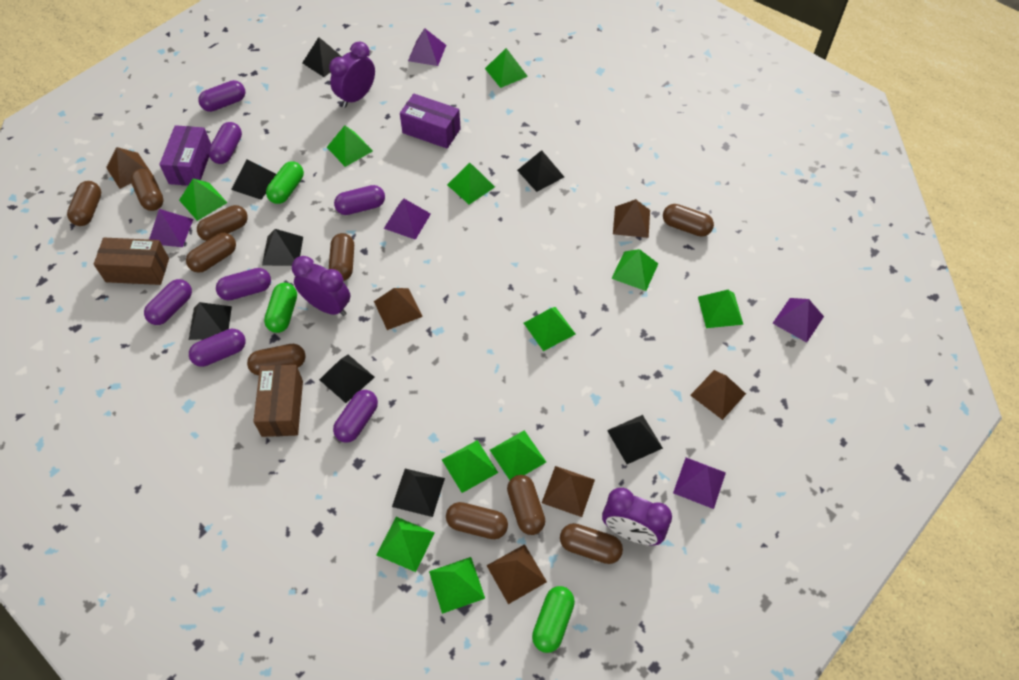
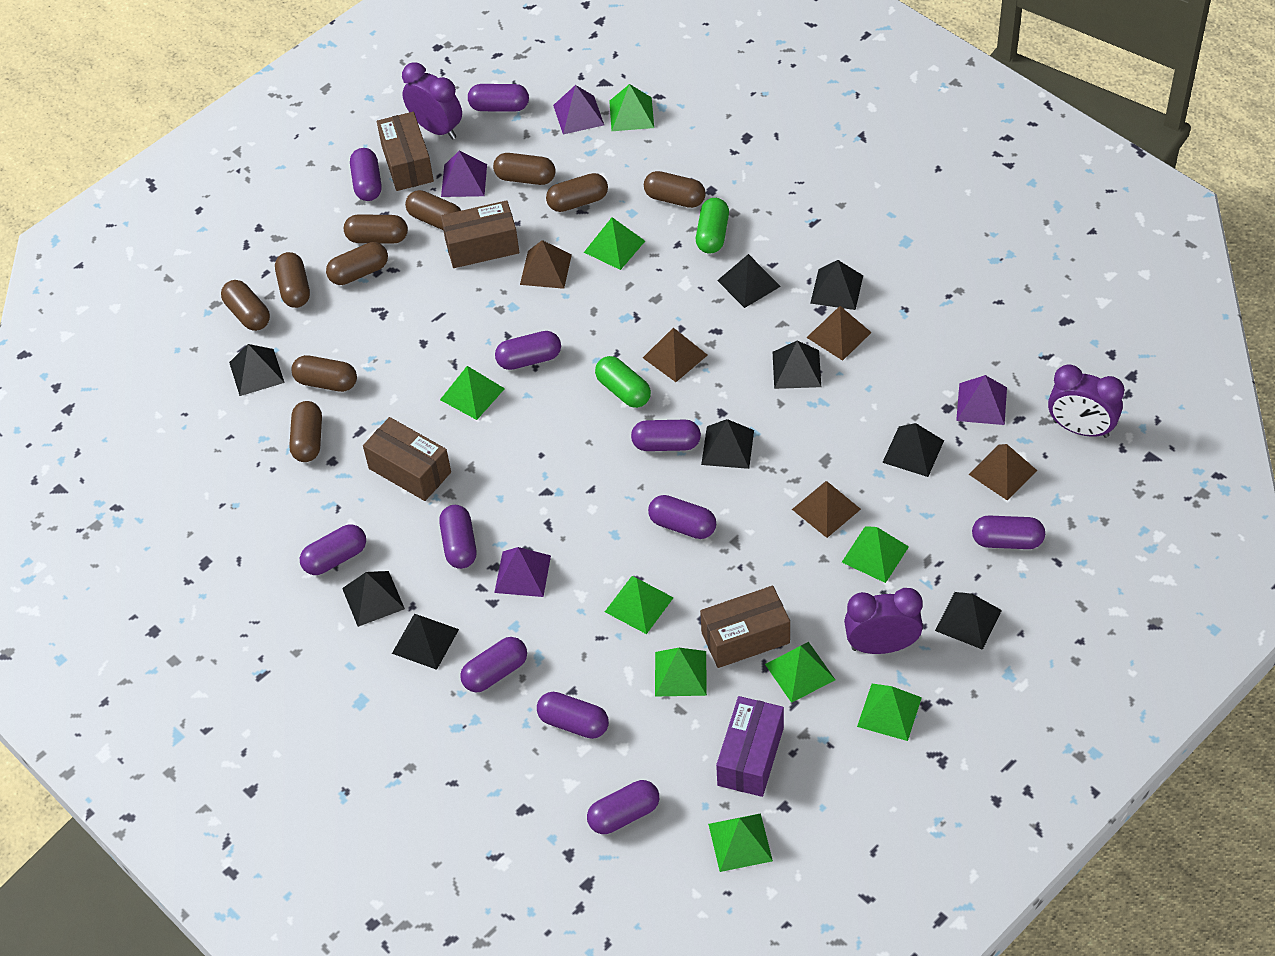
black pyramid: 8 -> 9
brown box: 2 -> 4
brown pyramid: 6 -> 5
green capsule: 3 -> 2
green pyramid: 11 -> 9
purple box: 2 -> 1
purple capsule: 7 -> 11
purple pyramid: 5 -> 4

